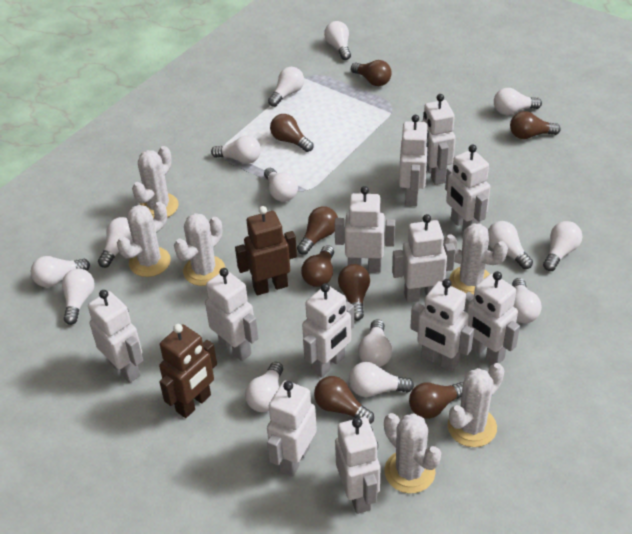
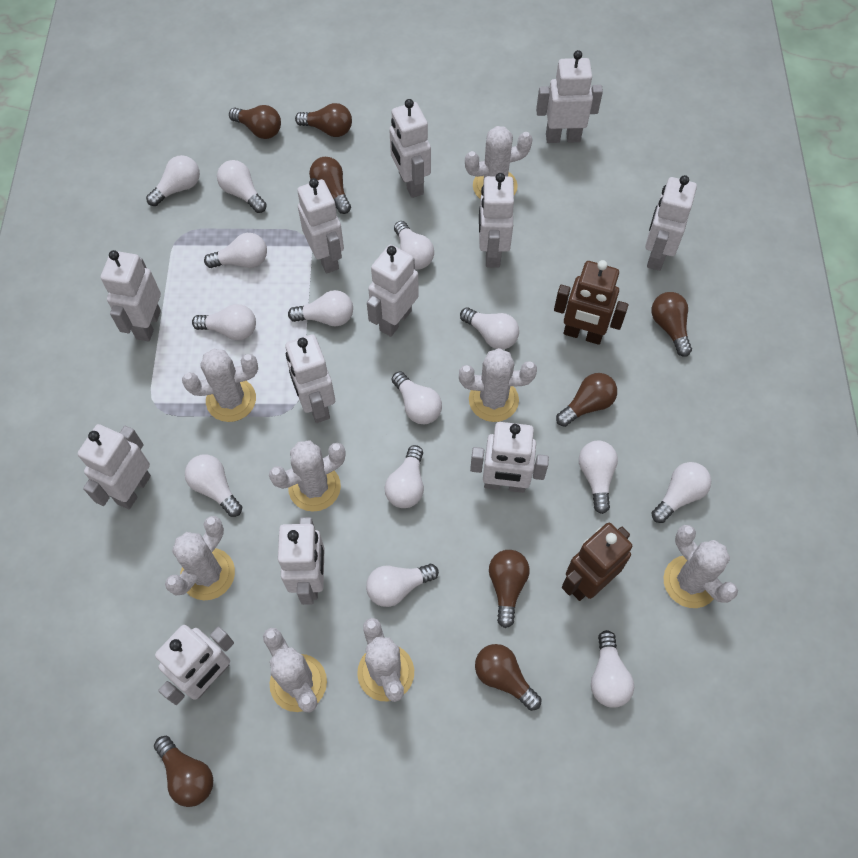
white cactus: 6 -> 8

